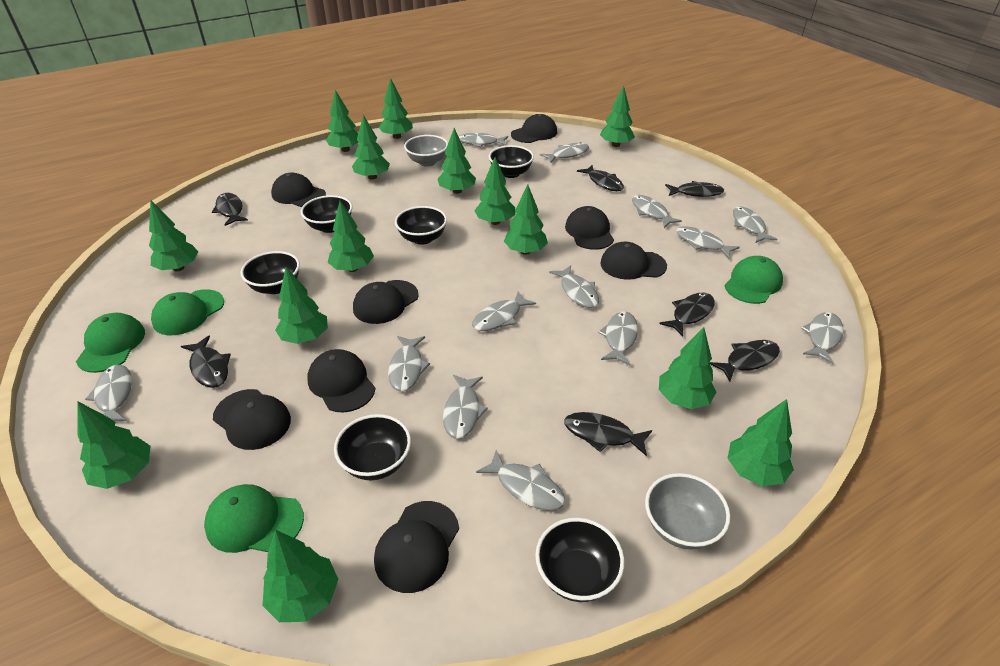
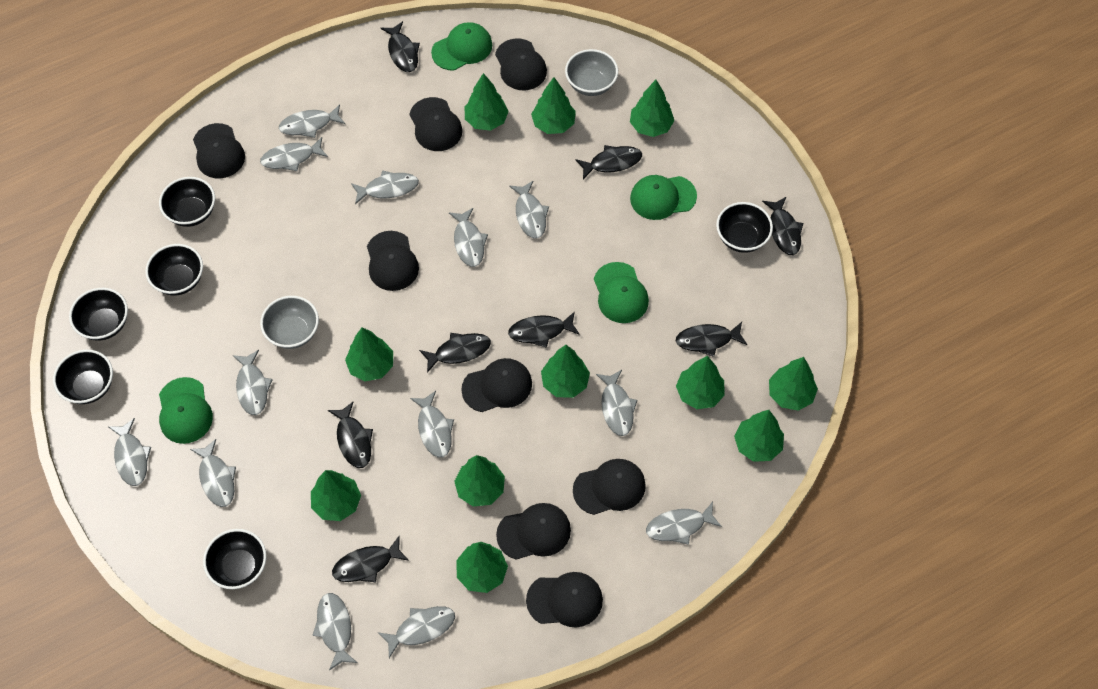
black fish: 7 -> 8
green tree: 14 -> 11

